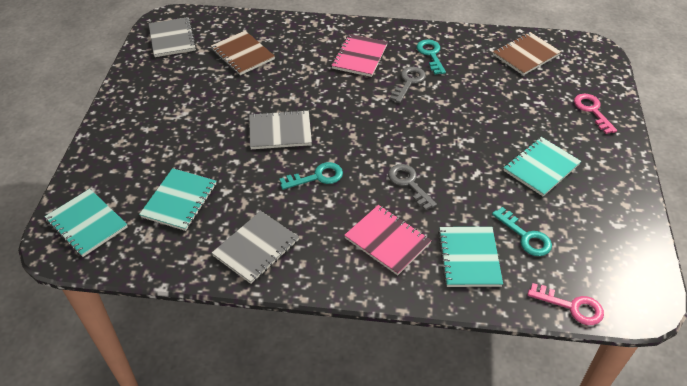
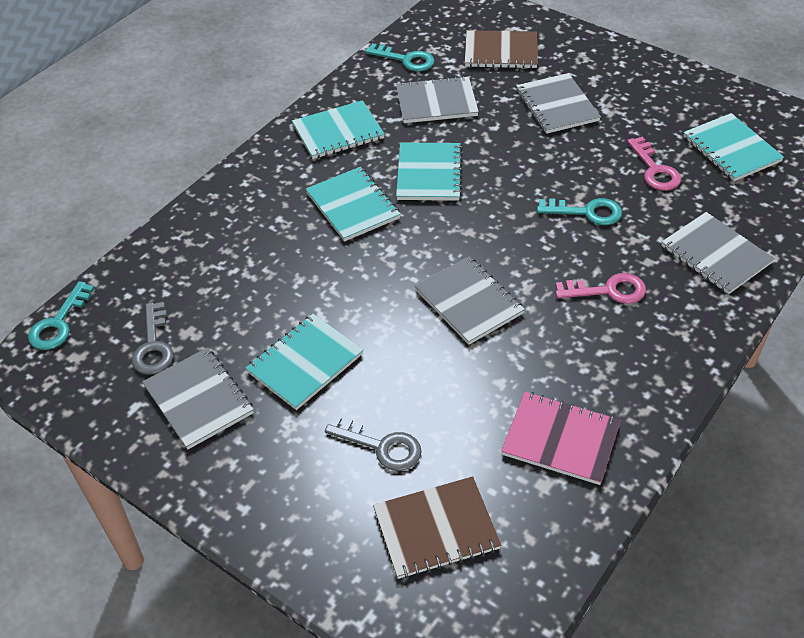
grey notebook: 3 -> 5
pink notebook: 2 -> 1
turquoise notebook: 4 -> 5

